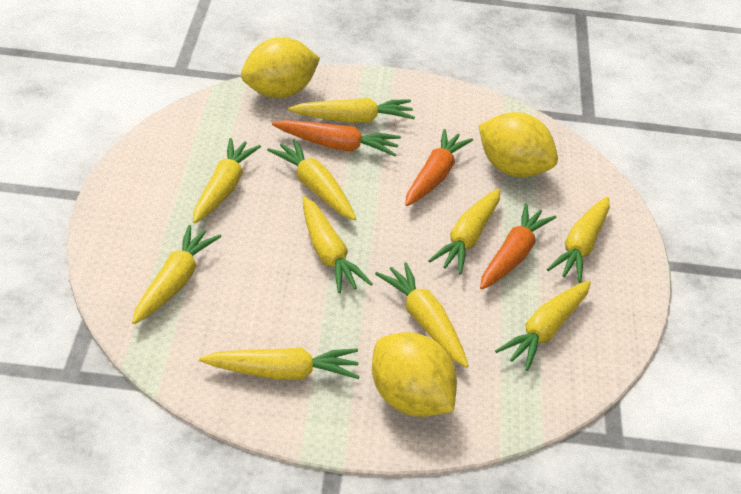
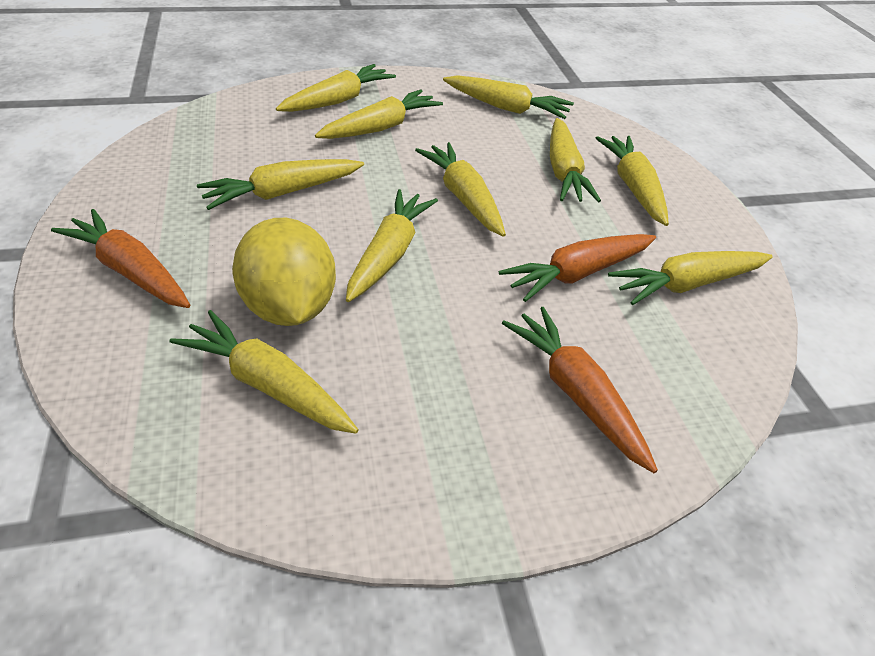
yellow lemon: 3 -> 1

